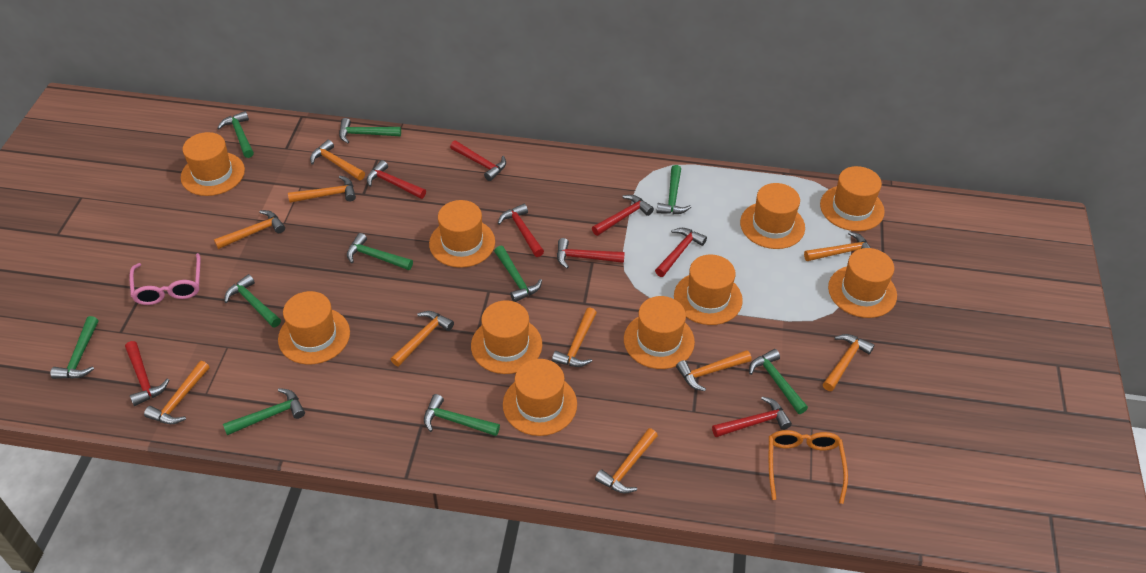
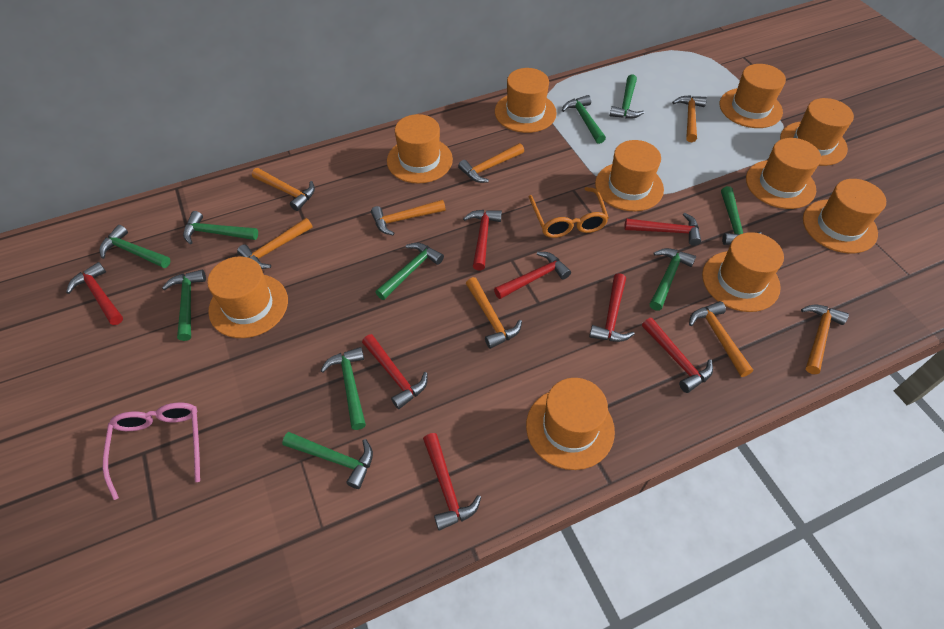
orange hammer: 10 -> 8

